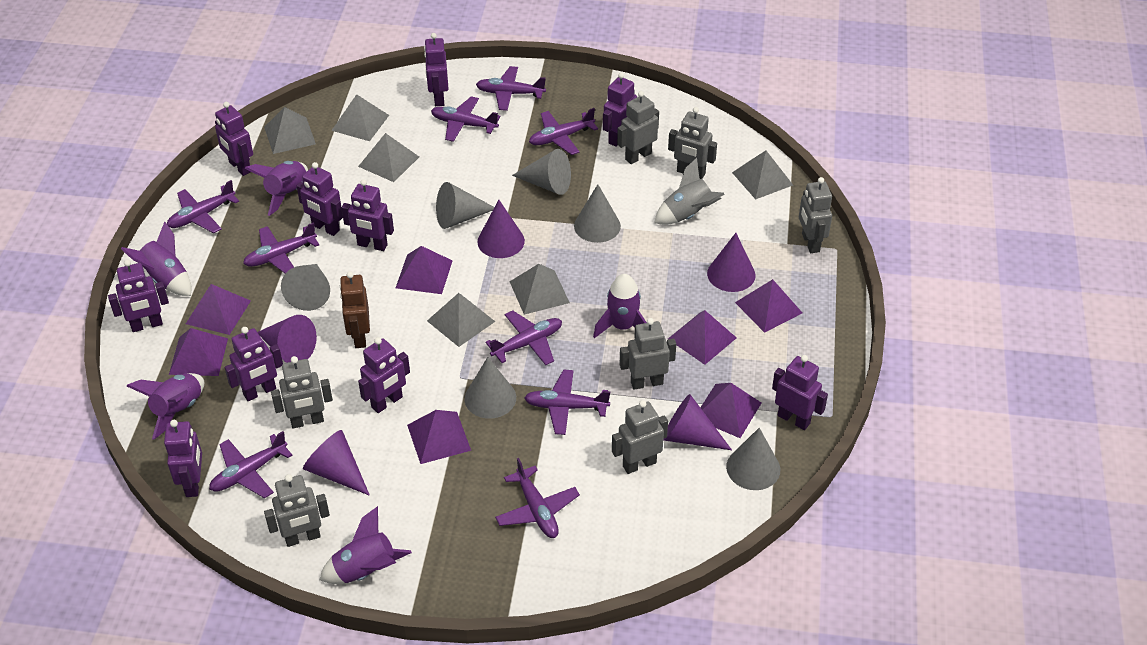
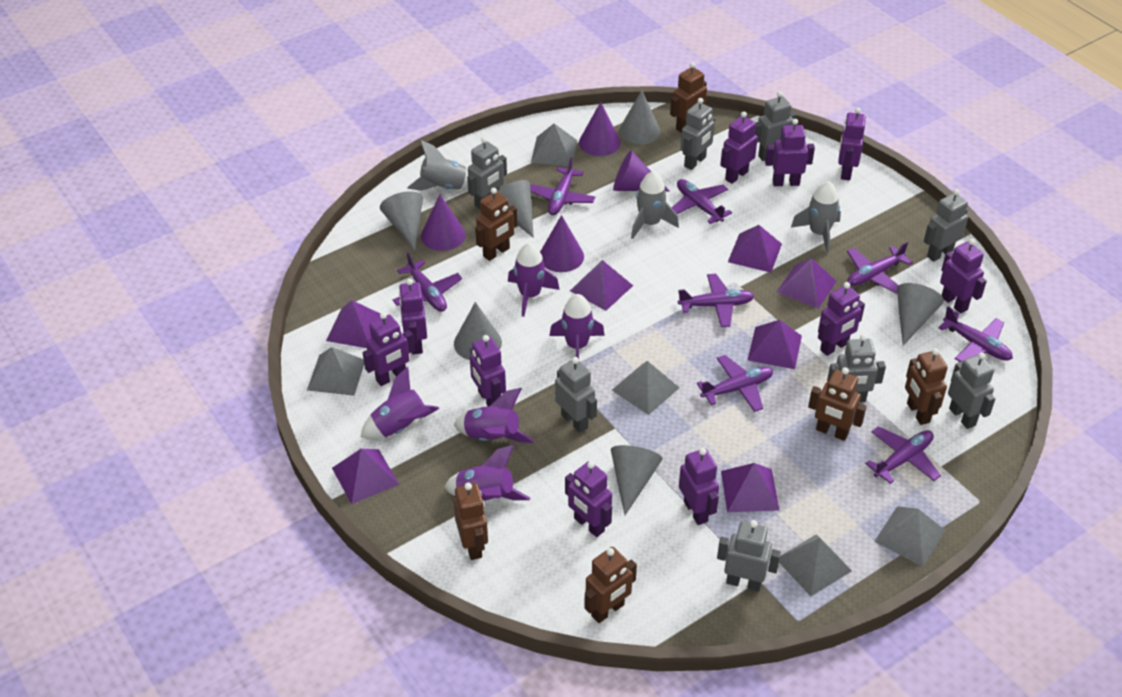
brown robot: 1 -> 6
grey pyramid: 6 -> 5
grey robot: 7 -> 8
grey rocket: 1 -> 3
purple cone: 5 -> 4
purple plane: 9 -> 8

